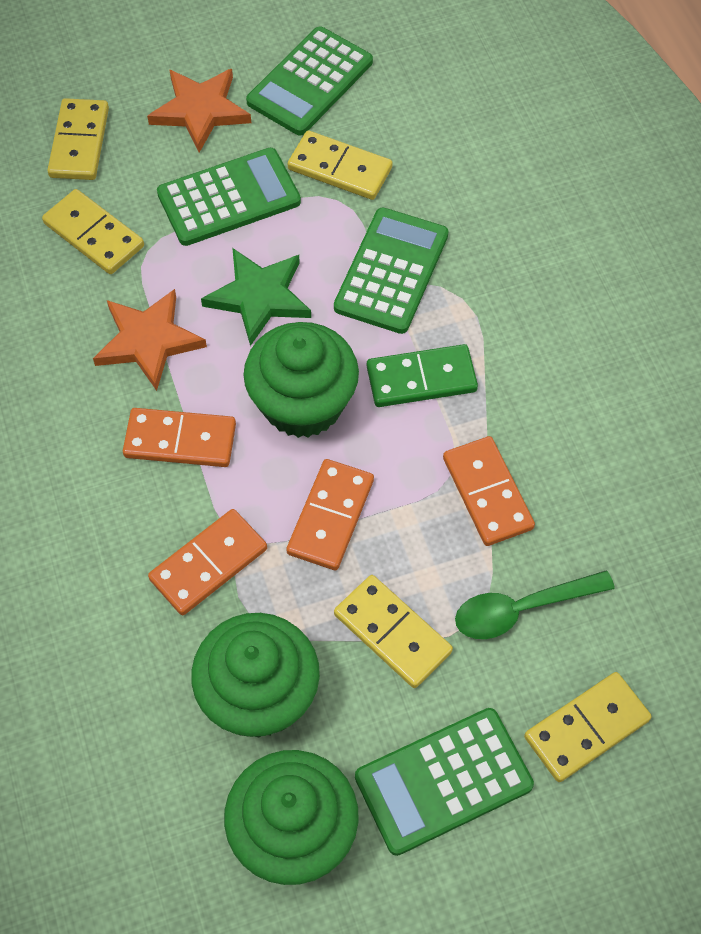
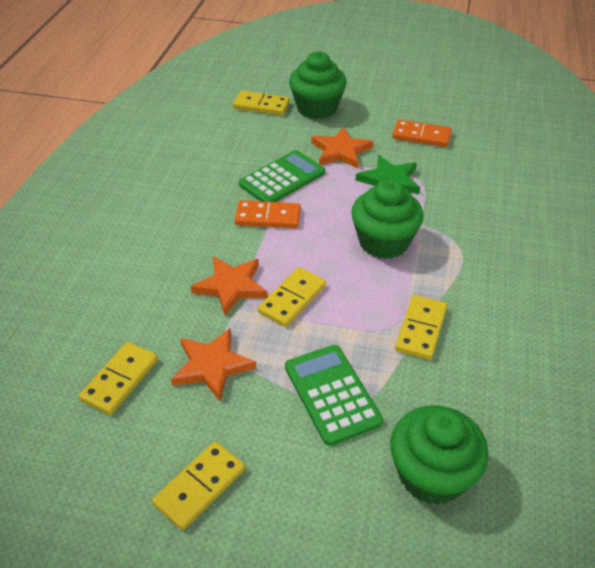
green calculator: 4 -> 2
green domino: 1 -> 0
green spoon: 1 -> 0
orange domino: 4 -> 2
orange star: 2 -> 3

